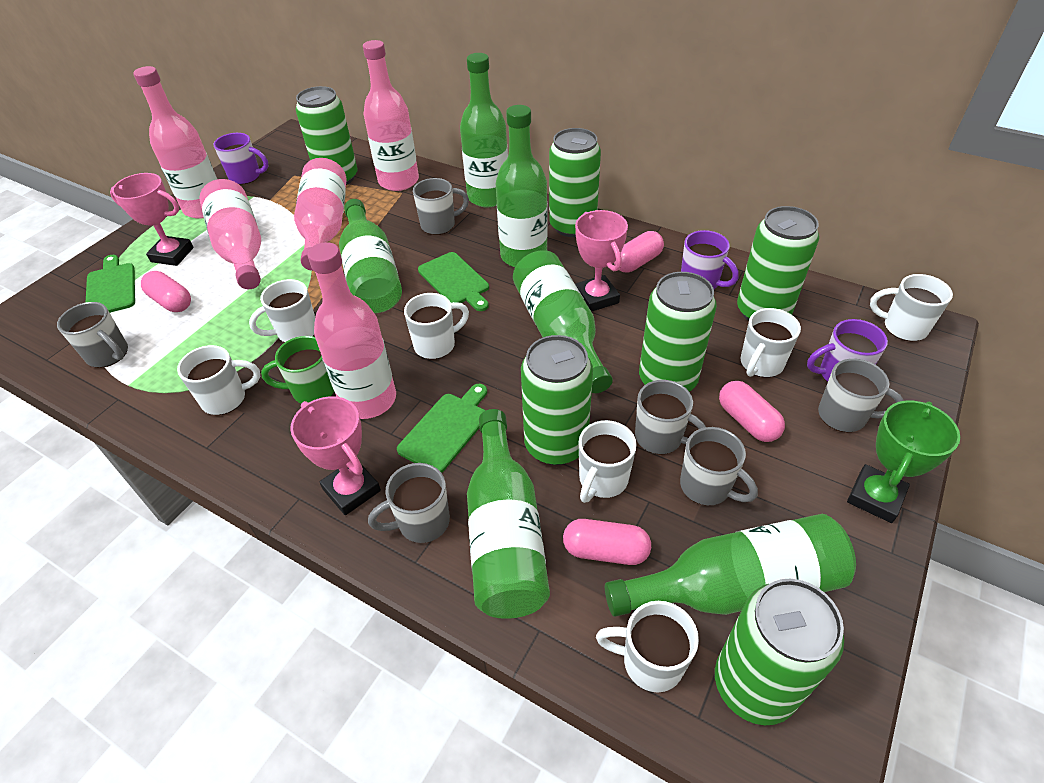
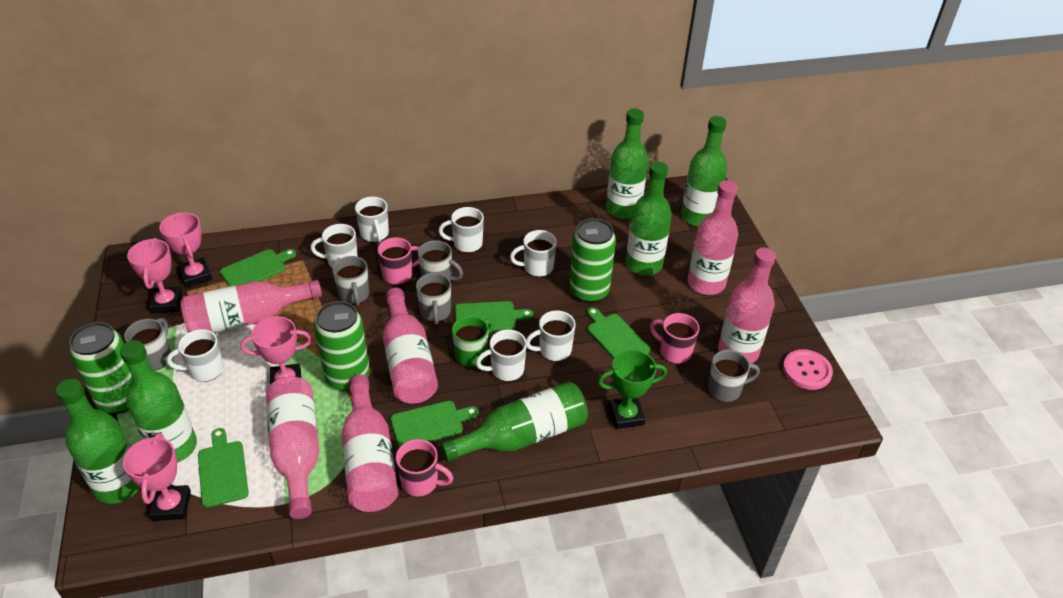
green can: 6 -> 3
green cutting board: 3 -> 5
grey mug: 6 -> 5
pink bottle: 5 -> 6
pink button: 0 -> 1
pink capsule: 4 -> 0
pink mug: 0 -> 3
pink trophy: 3 -> 4
purple mug: 3 -> 0

